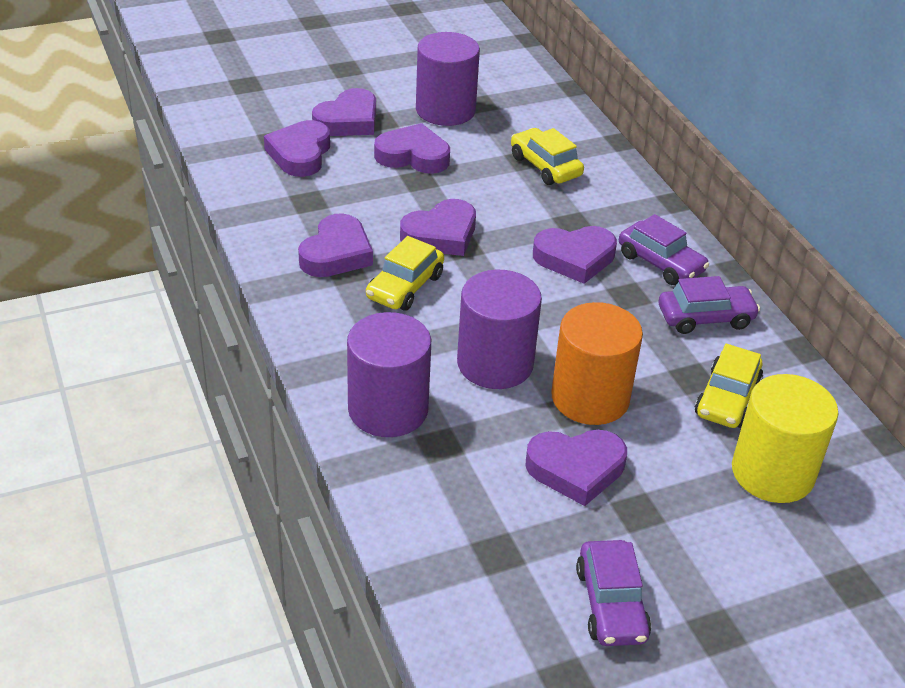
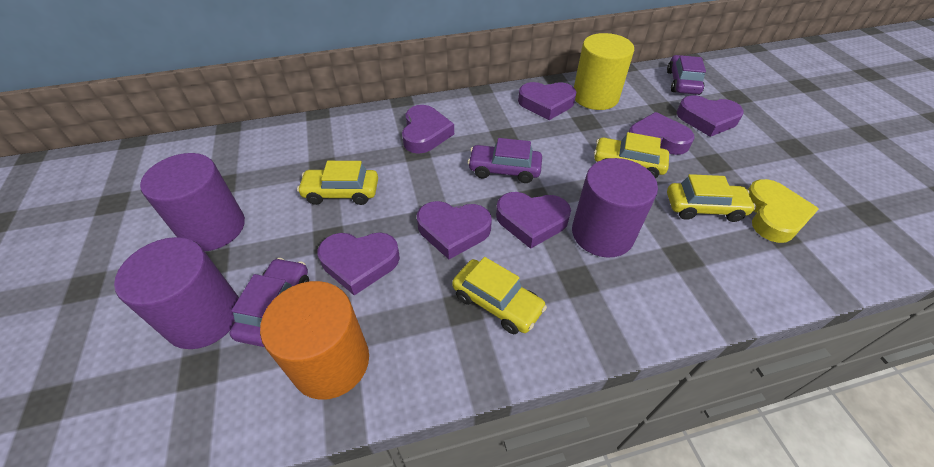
yellow car: 3 -> 4
yellow heart: 0 -> 1

